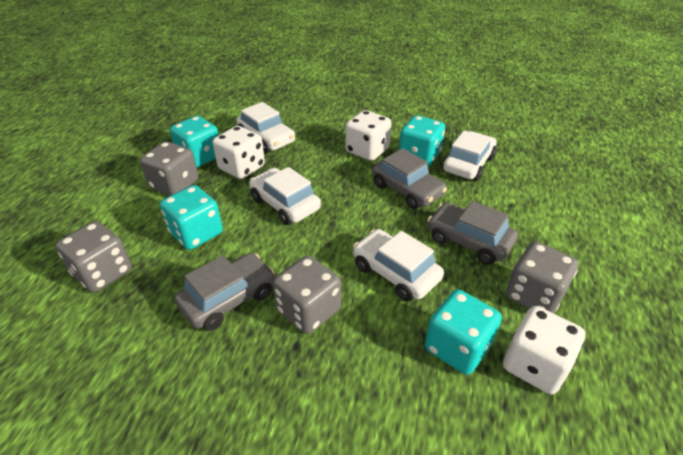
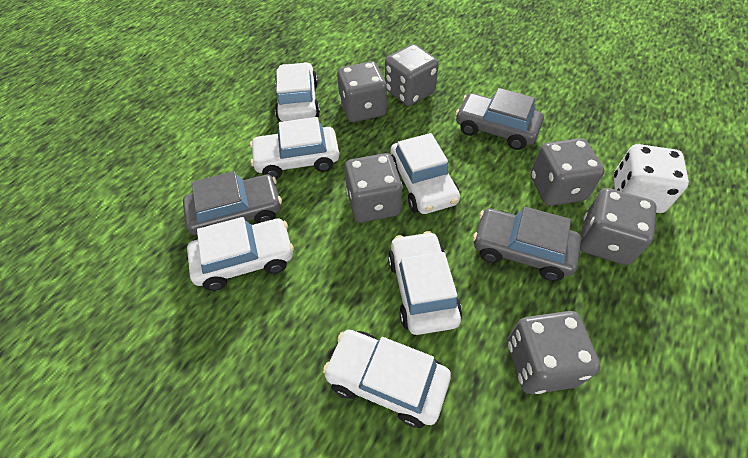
grey dice: 4 -> 6
turquoise dice: 4 -> 0
white car: 4 -> 6
white dice: 3 -> 1

